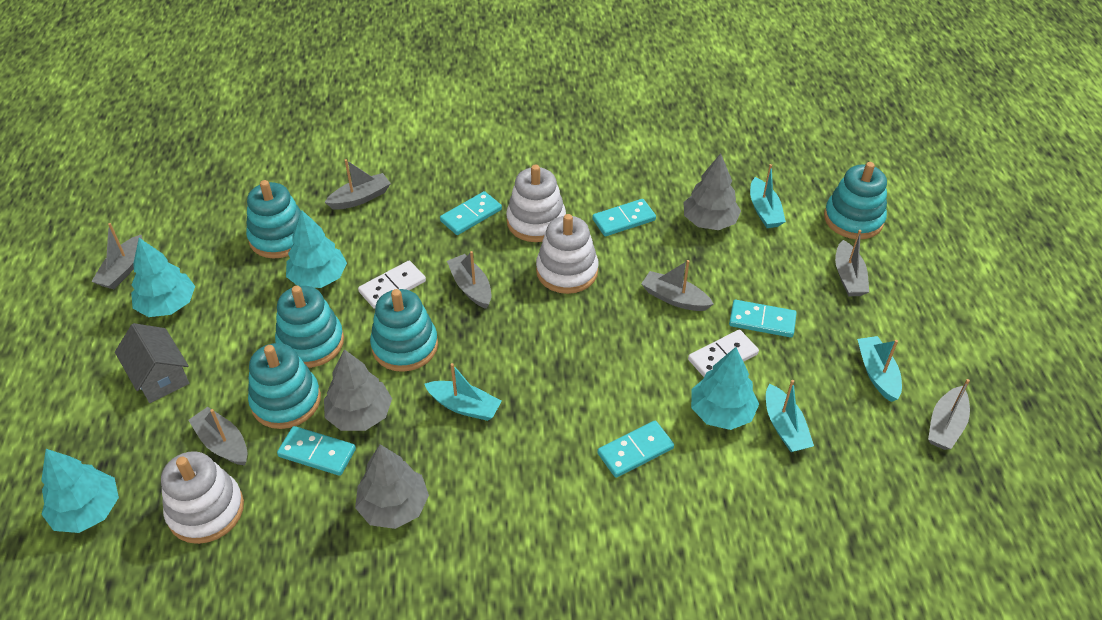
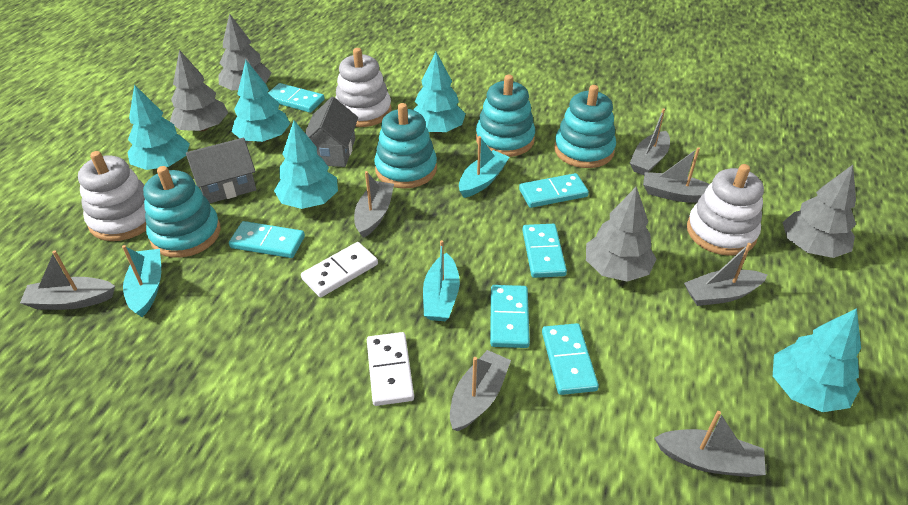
grey house: 1 -> 2
grey tree: 3 -> 4
turquoise boat: 4 -> 3
turquoise domino: 5 -> 6
turquoise stacking toy: 5 -> 4
turquoise tree: 4 -> 5

